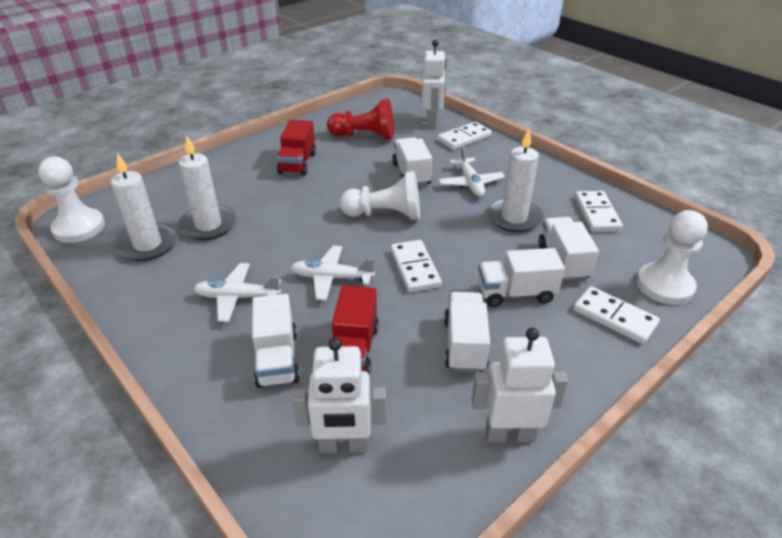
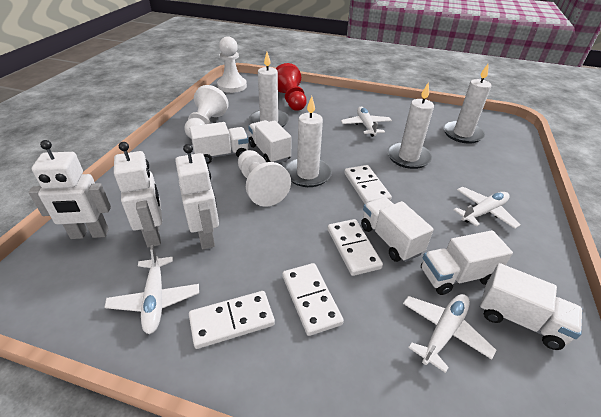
red truck: 2 -> 0
white candle: 3 -> 4
white plane: 3 -> 4

